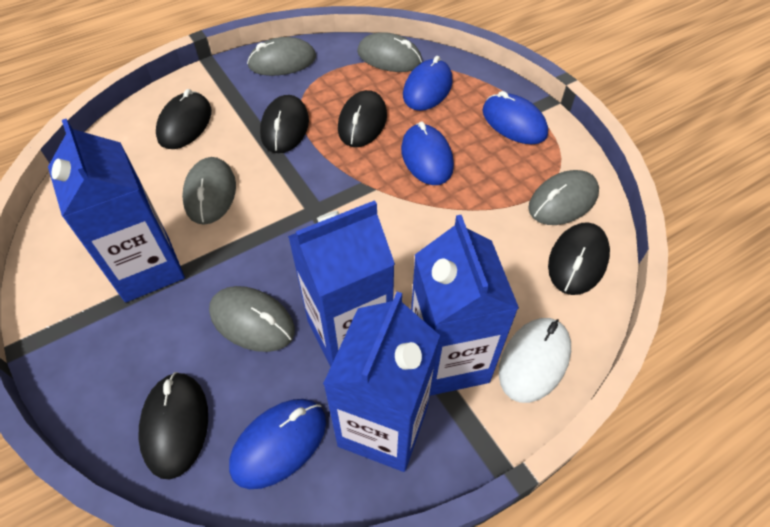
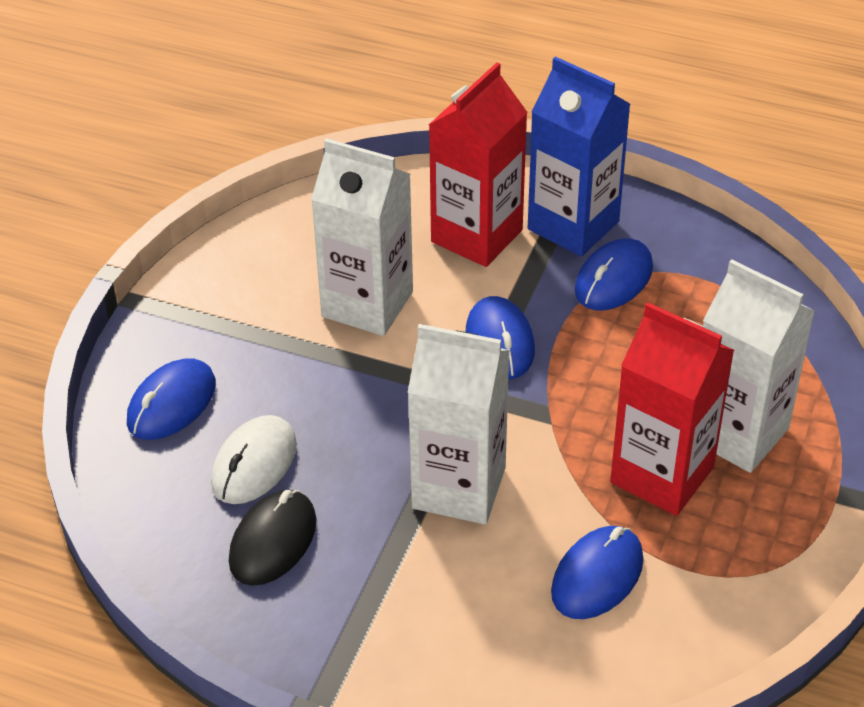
black mouse: 5 -> 1
blue carton: 4 -> 1
grey mouse: 5 -> 0
red carton: 0 -> 2
white carton: 0 -> 3

